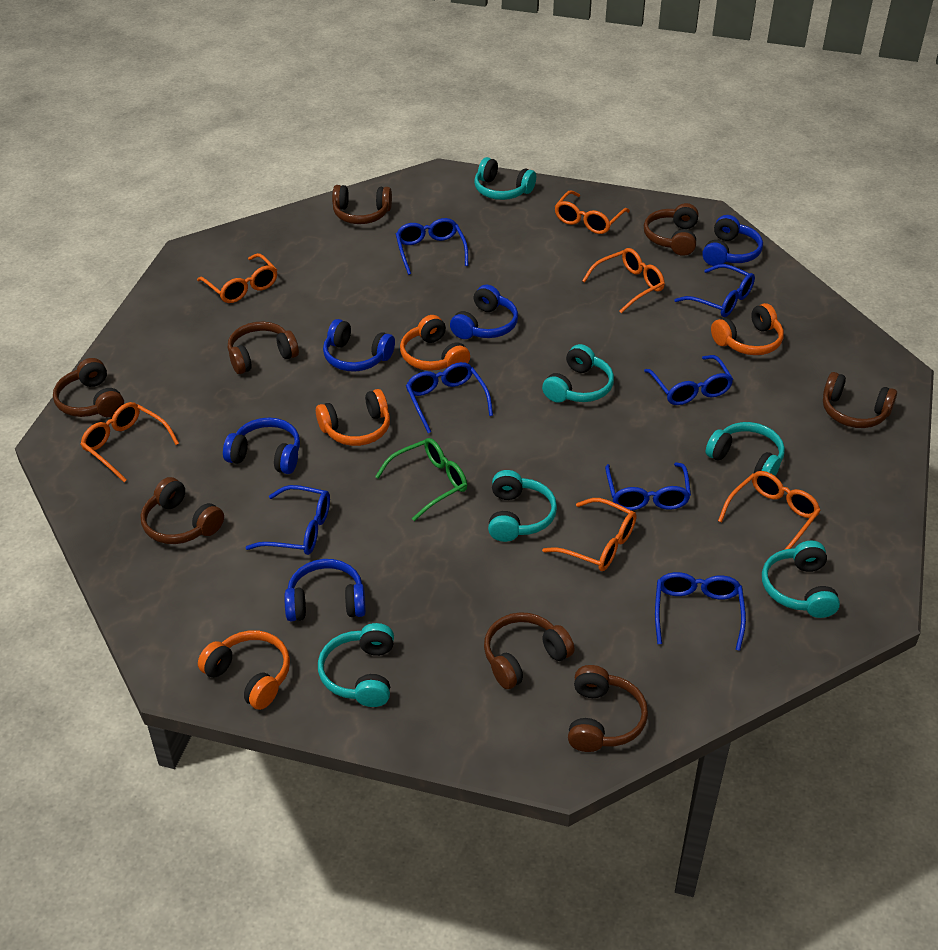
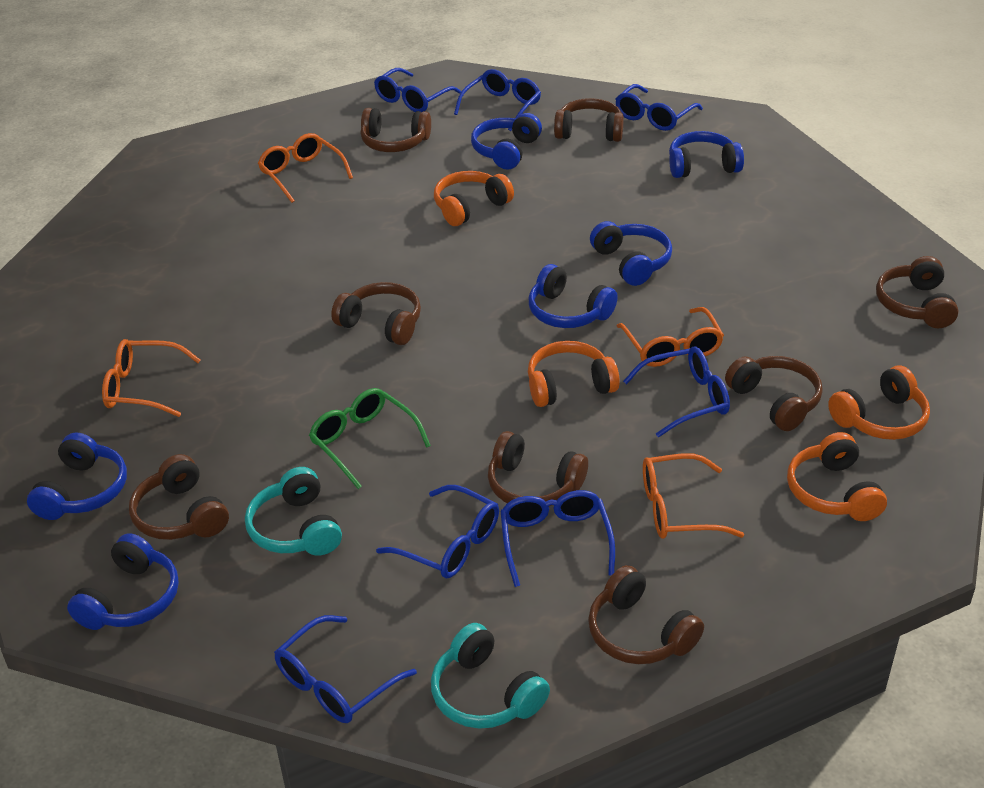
blue headphones: 5 -> 6
orange glasses: 6 -> 4
turquoise headphones: 6 -> 2

